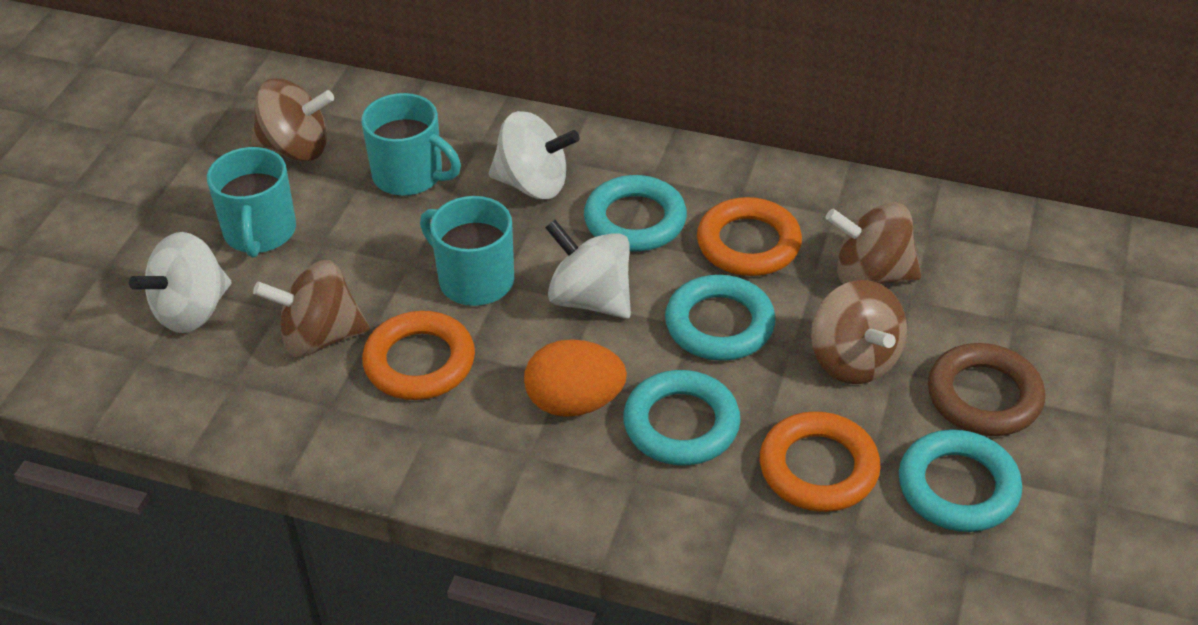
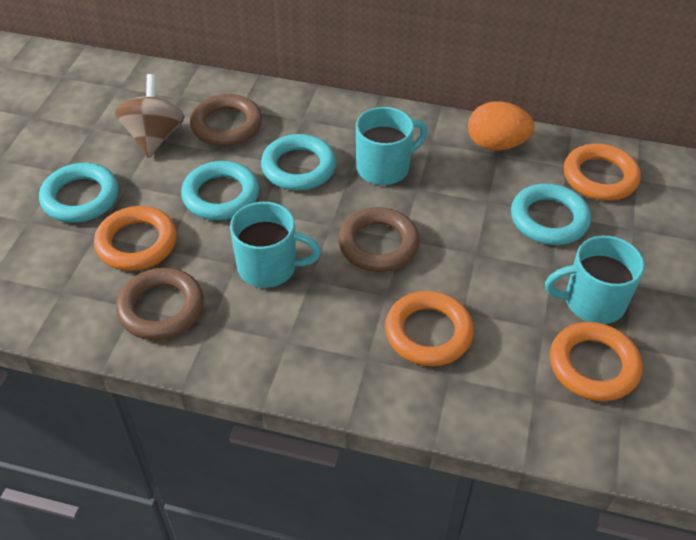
brown ring: 1 -> 3
brown spinning top: 4 -> 1
orange ring: 3 -> 4
white spinning top: 3 -> 0

